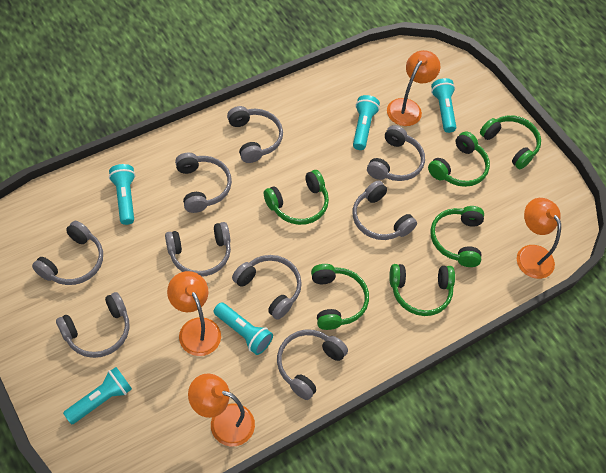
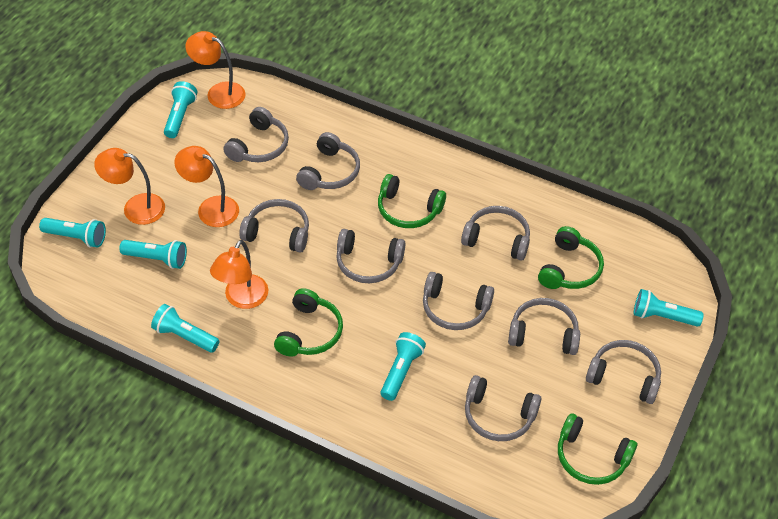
green headphones: 6 -> 4
turquoise flashlight: 5 -> 6

